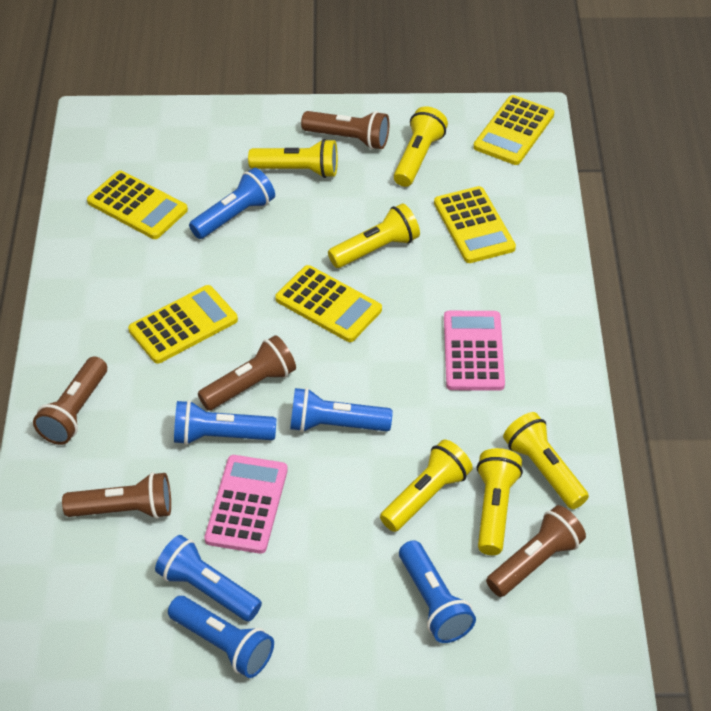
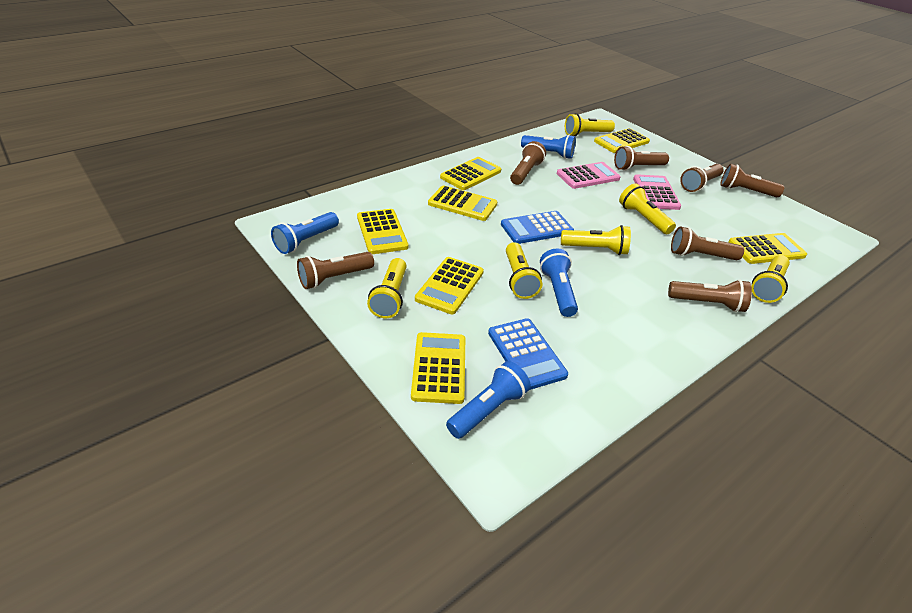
blue calculator: 0 -> 2
blue flashlight: 6 -> 4
brown flashlight: 5 -> 7
yellow calculator: 5 -> 7

